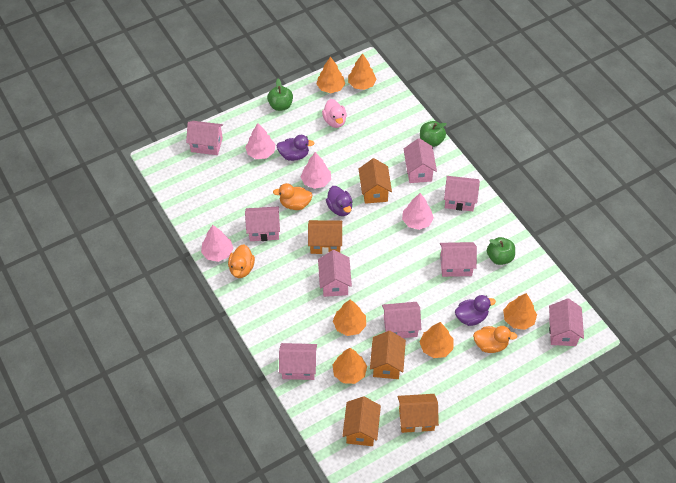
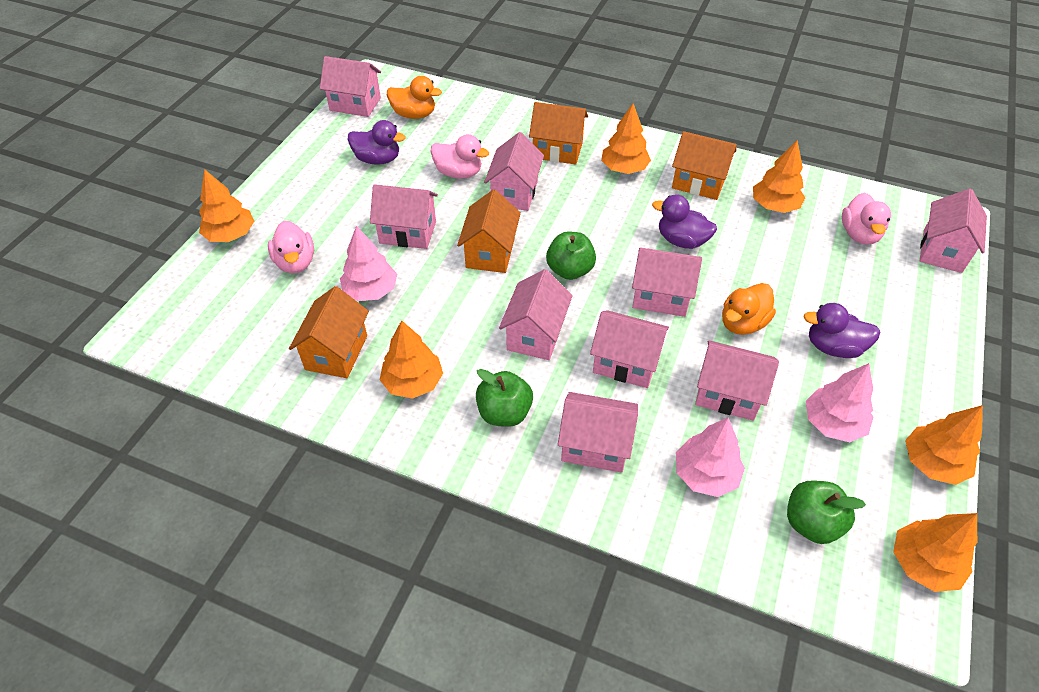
orange duck: 3 -> 2
orange house: 5 -> 4
pink duck: 1 -> 3
pink tree: 4 -> 3

